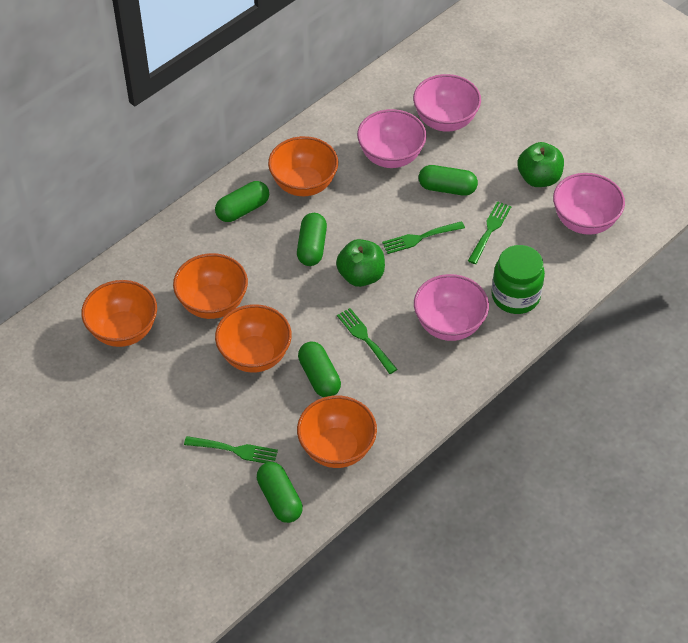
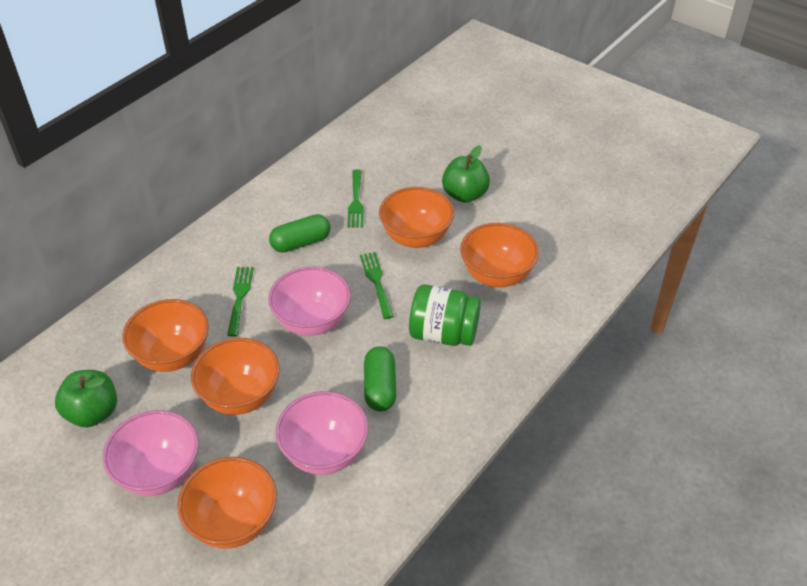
green capsule: 5 -> 2
green fork: 4 -> 3
pink bowl: 4 -> 3

